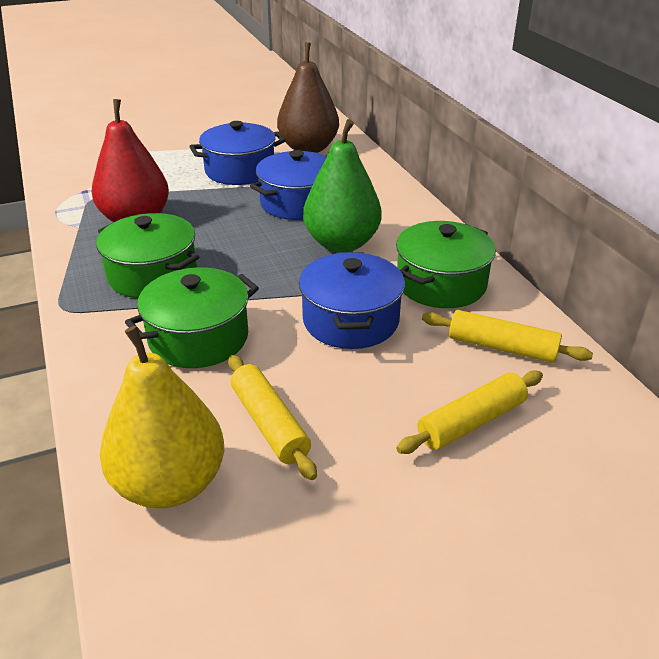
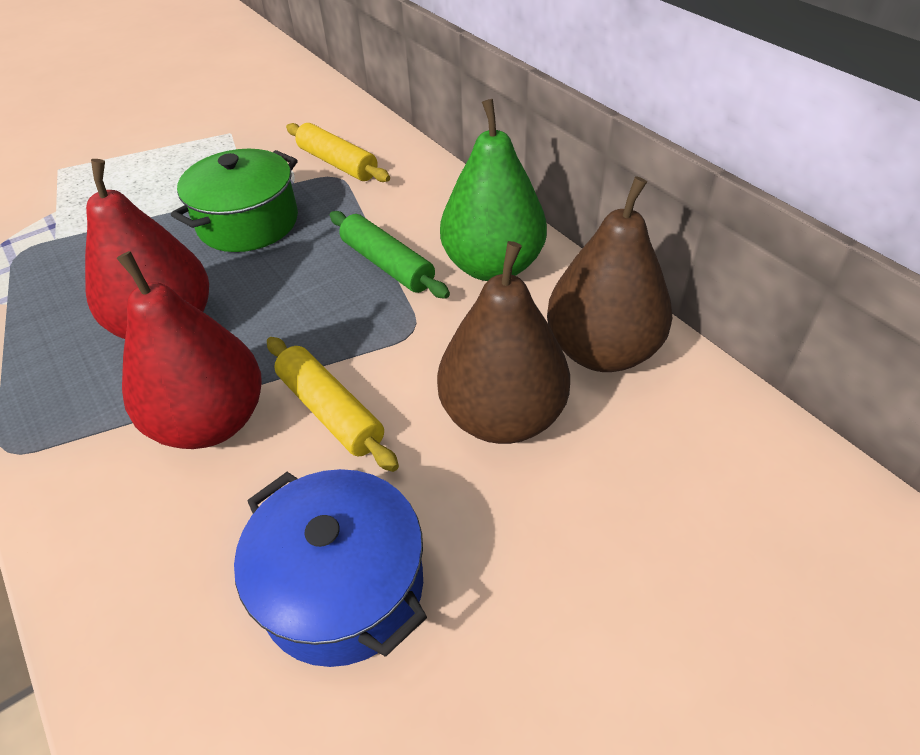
blue pot: 3 -> 1
brown pear: 1 -> 2
green pot: 3 -> 1
green rolling pin: 0 -> 1
red pear: 1 -> 2
yellow pear: 1 -> 0
yellow rolling pin: 3 -> 2

